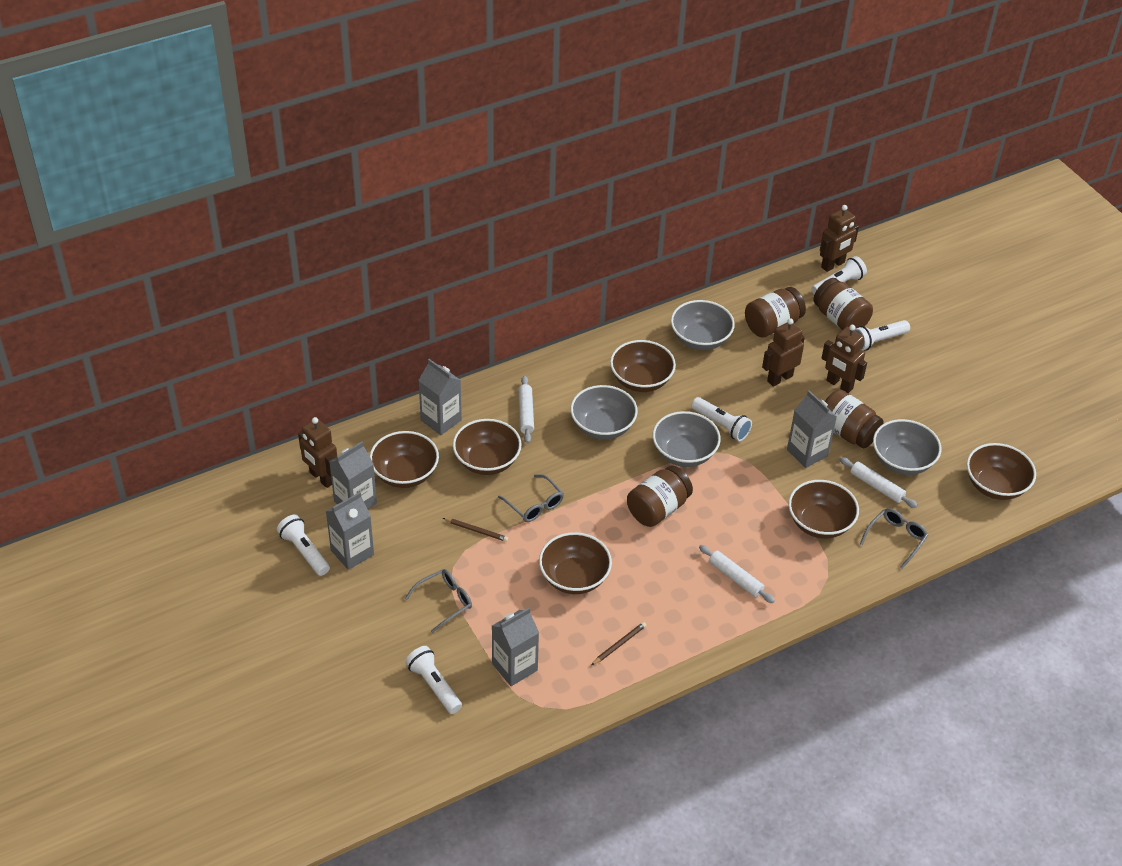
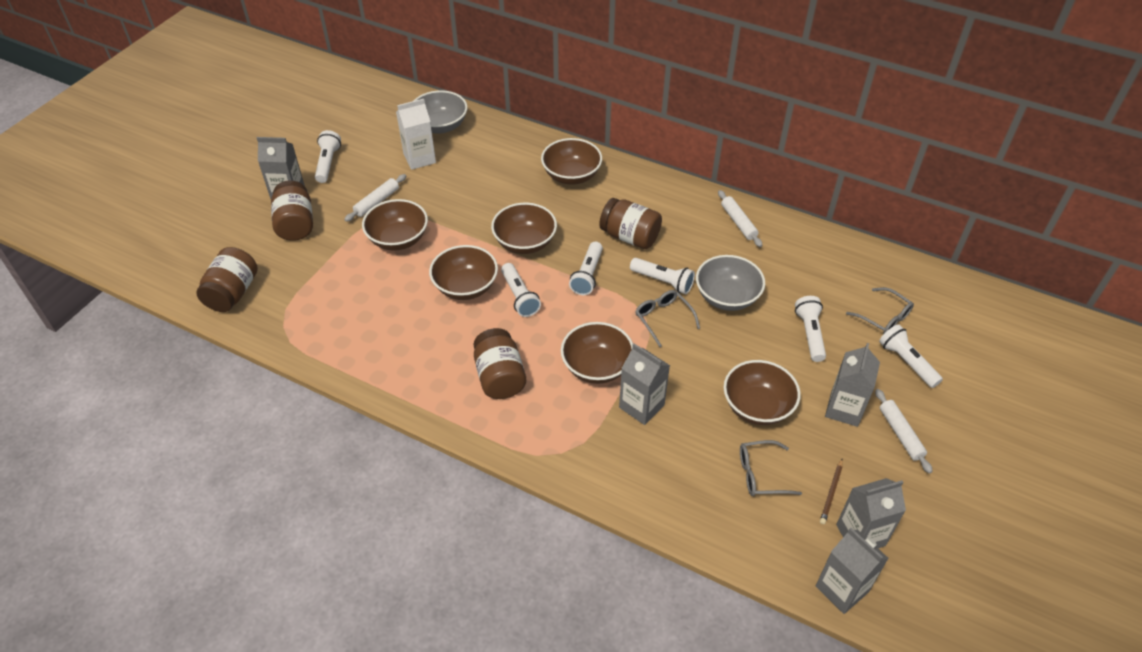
brown pencil: 2 -> 1
brown robot: 4 -> 0
grey bowl: 4 -> 2
white carton: 0 -> 1
white flashlight: 5 -> 6

